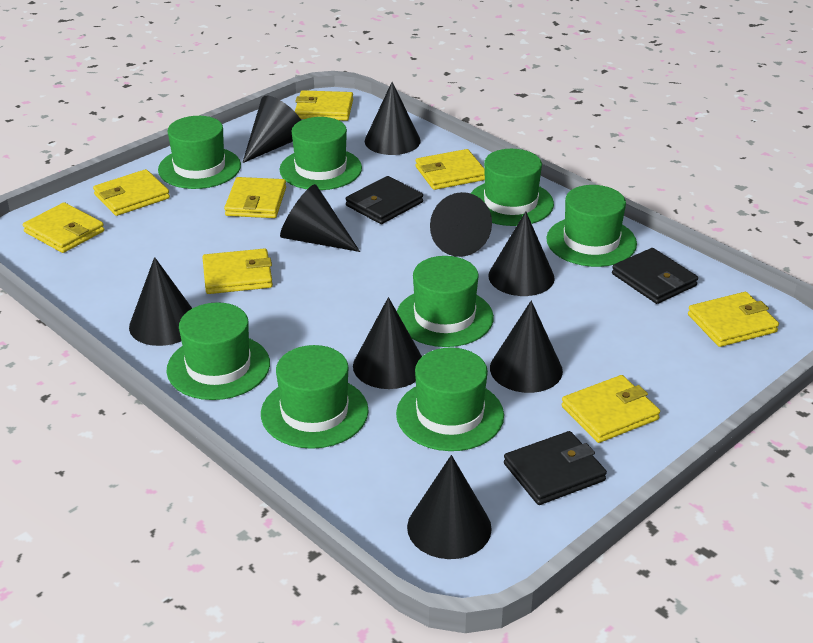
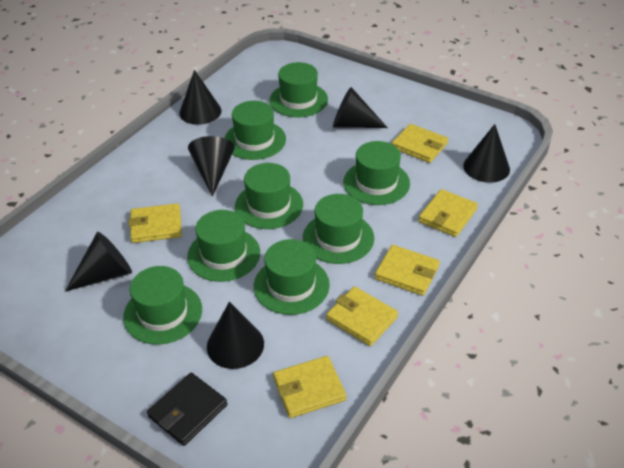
black cone: 9 -> 6
black wallet: 3 -> 1
yellow wallet: 8 -> 6

